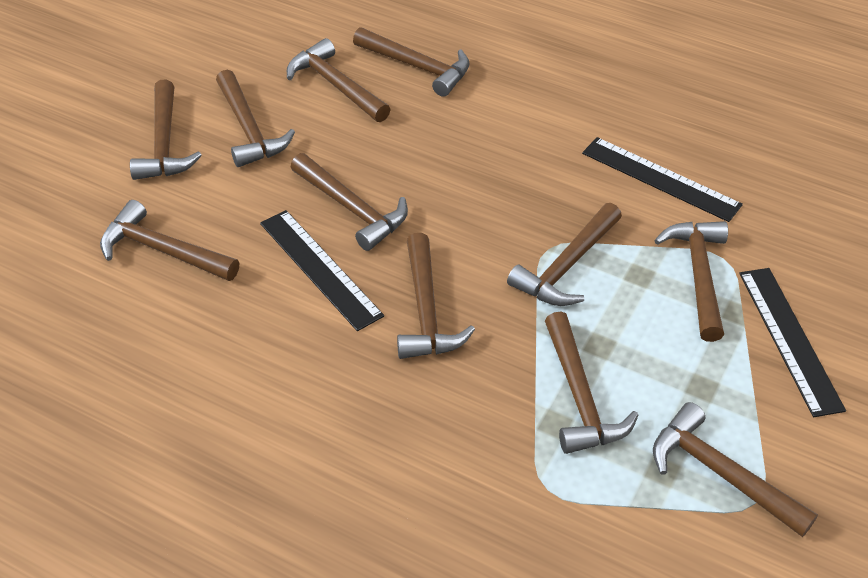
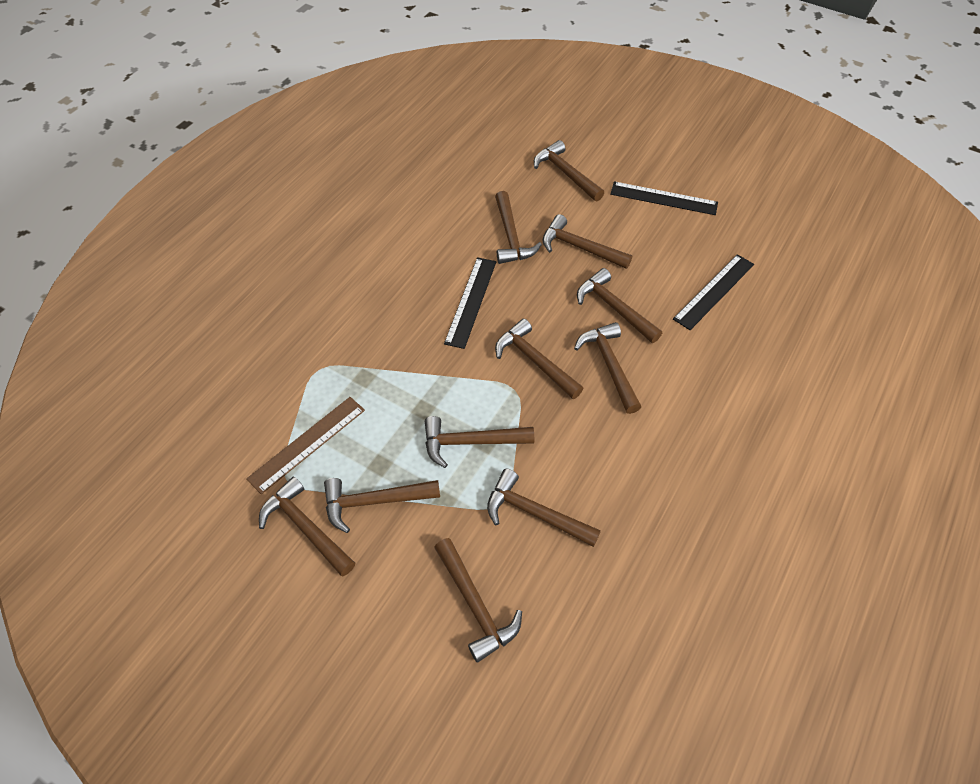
brown ruler: 0 -> 1

